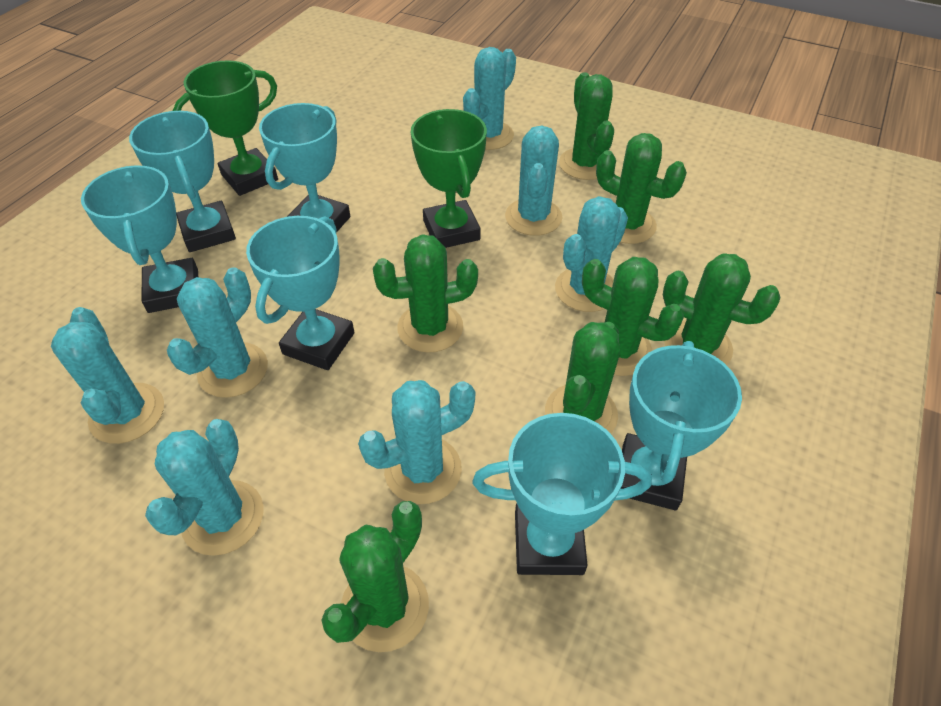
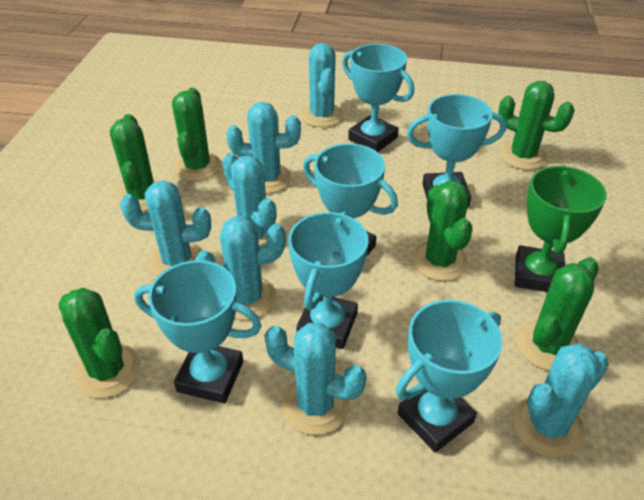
green cactus: 7 -> 6
green trophy: 2 -> 1

